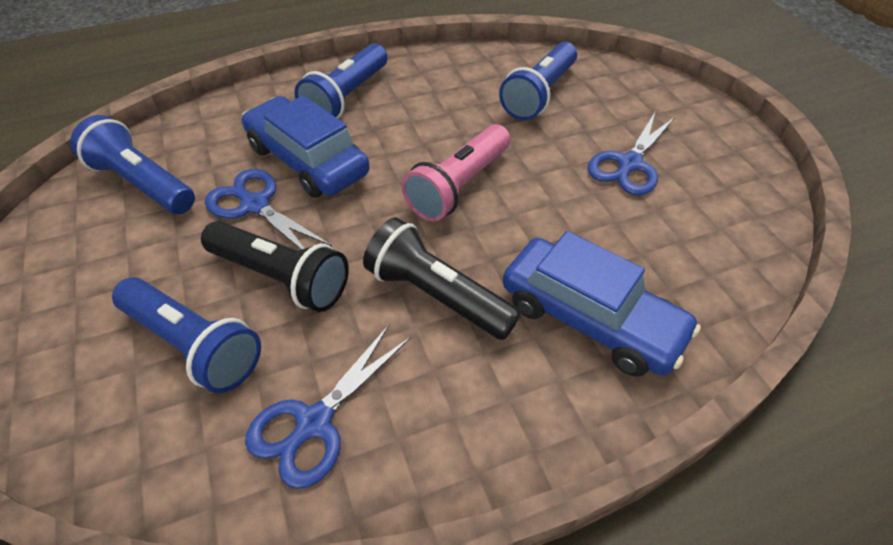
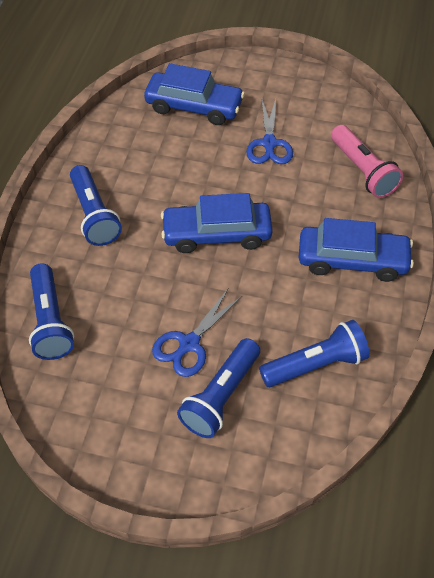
black flashlight: 2 -> 0
blue car: 2 -> 3
blue scissors: 3 -> 2

